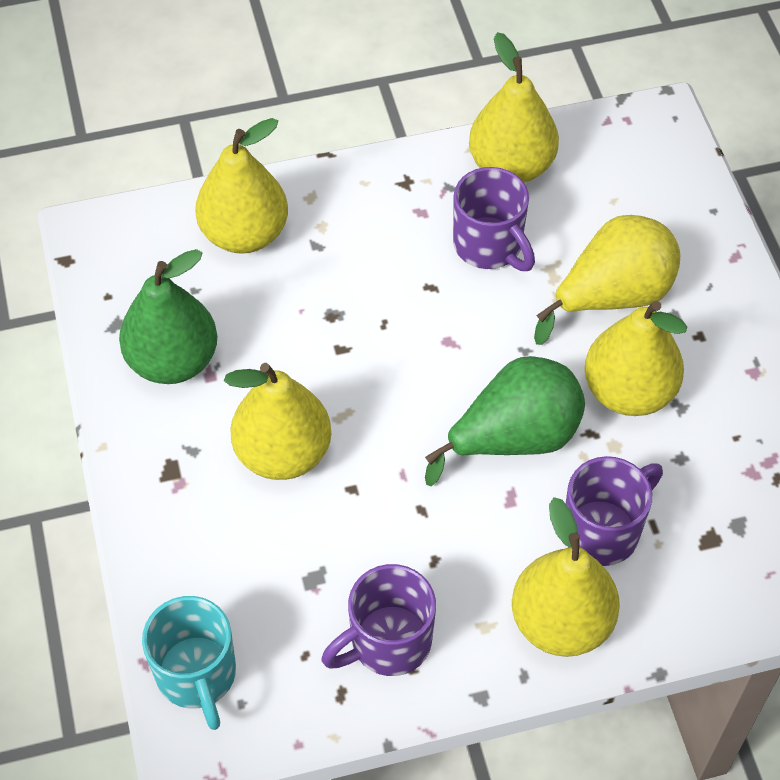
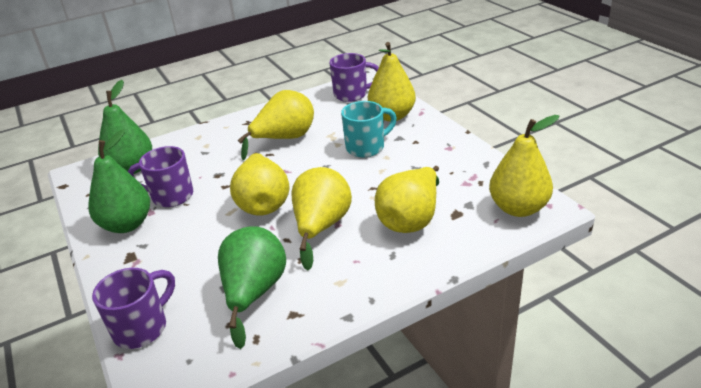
green pear: 2 -> 3

